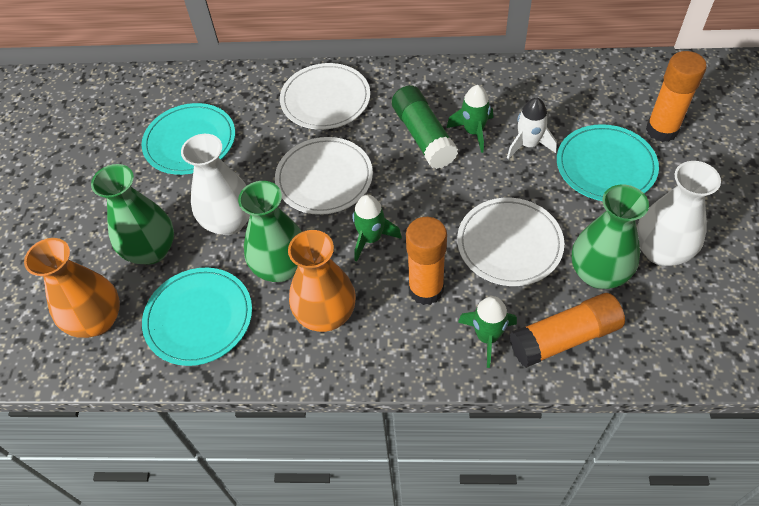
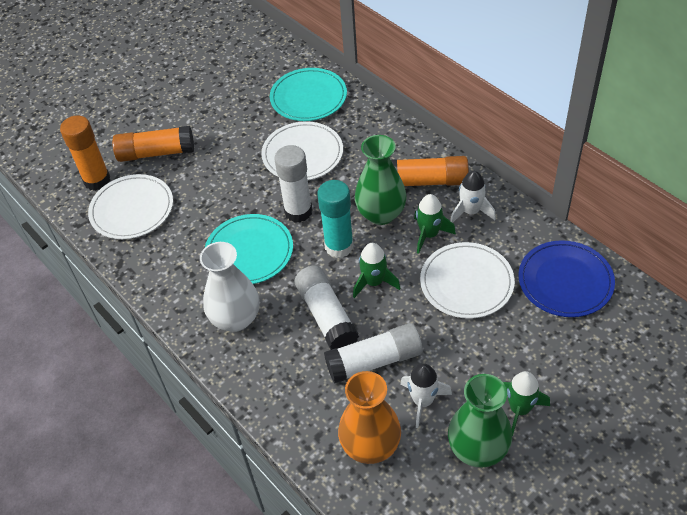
blue plate: 0 -> 1
green glue stick: 1 -> 0
green vase: 3 -> 2
orange vase: 2 -> 1
turquoise glue stick: 0 -> 1
turquoise plate: 3 -> 2
white glue stick: 0 -> 3
white rocket: 1 -> 2
white vase: 2 -> 1

